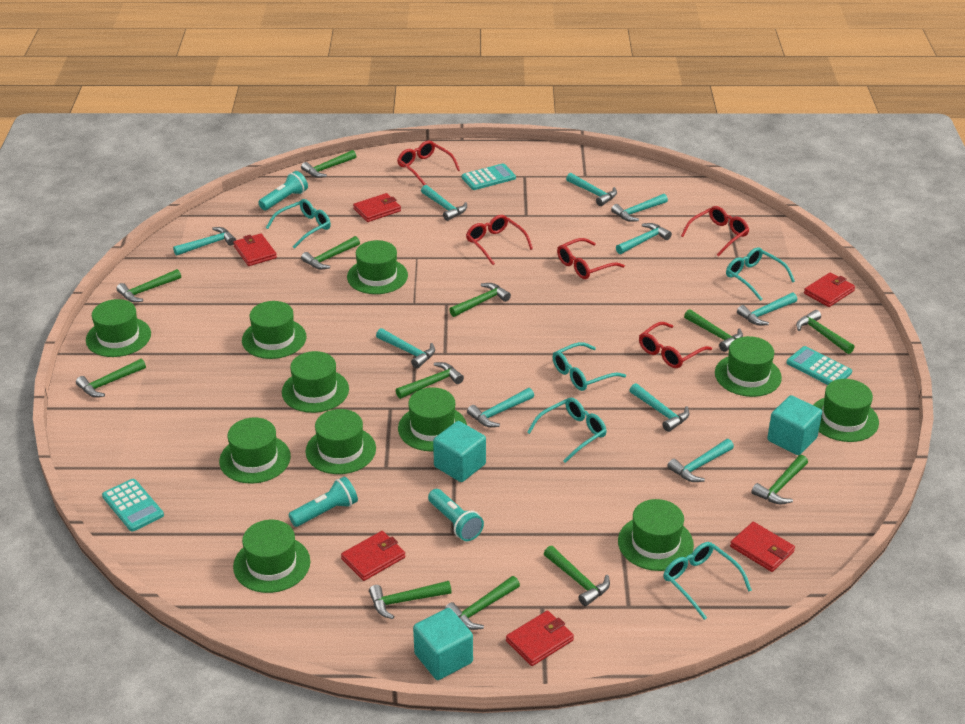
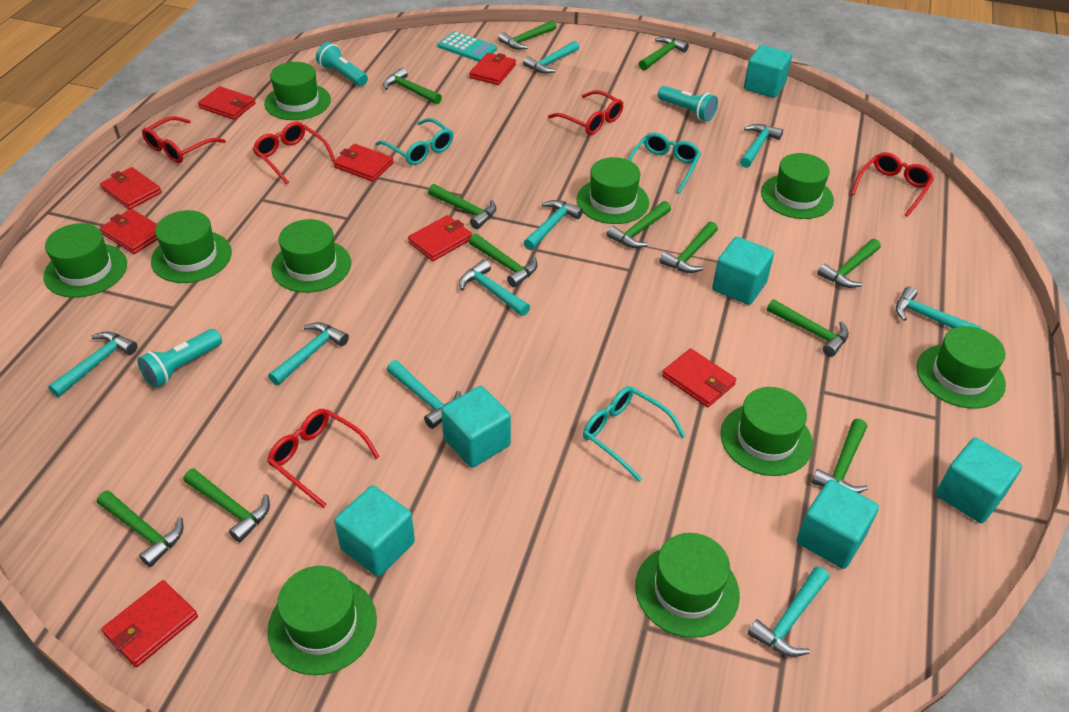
green hat: 11 -> 10
red wallet: 6 -> 8
turquoise calculator: 3 -> 1
turquoise cube: 3 -> 6
turquoise glasses: 5 -> 3
turquoise hammer: 10 -> 9

